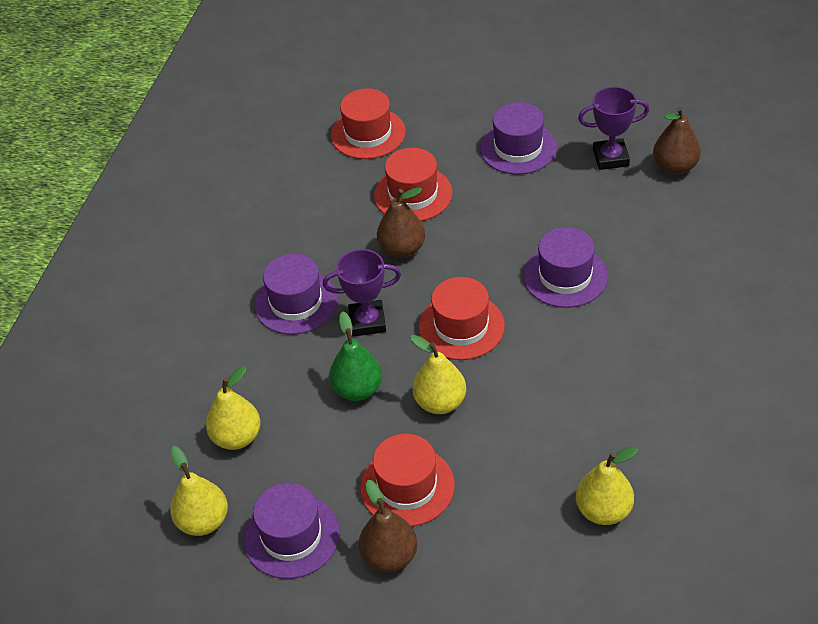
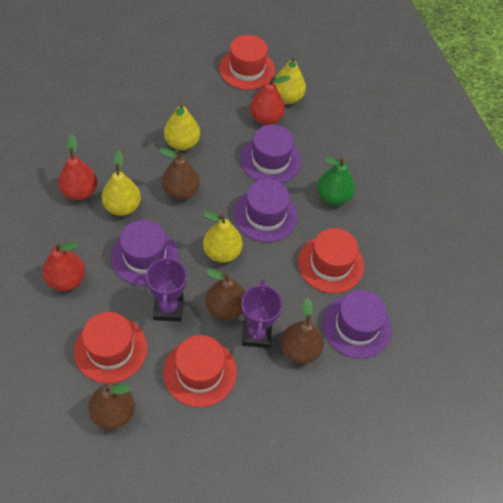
brown pear: 3 -> 4
red pear: 0 -> 3

